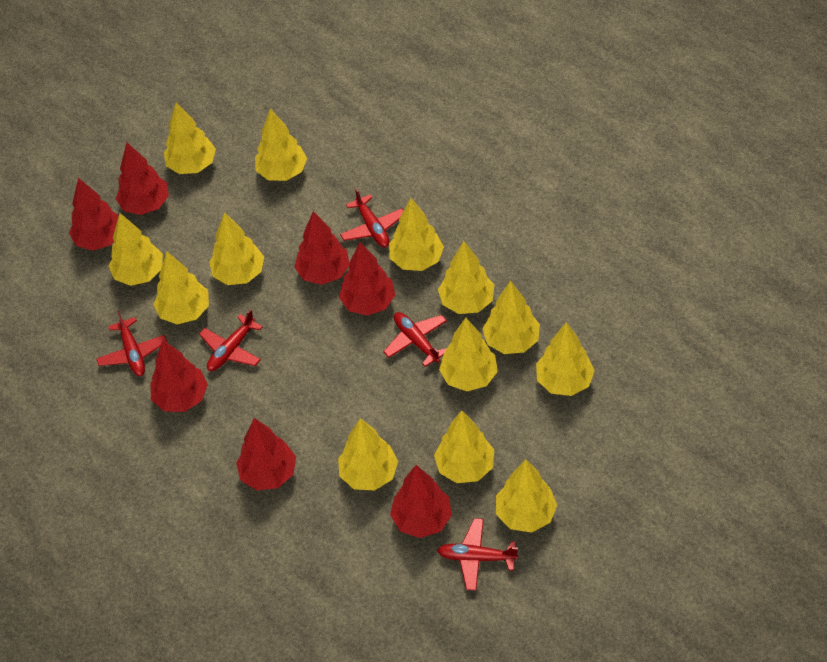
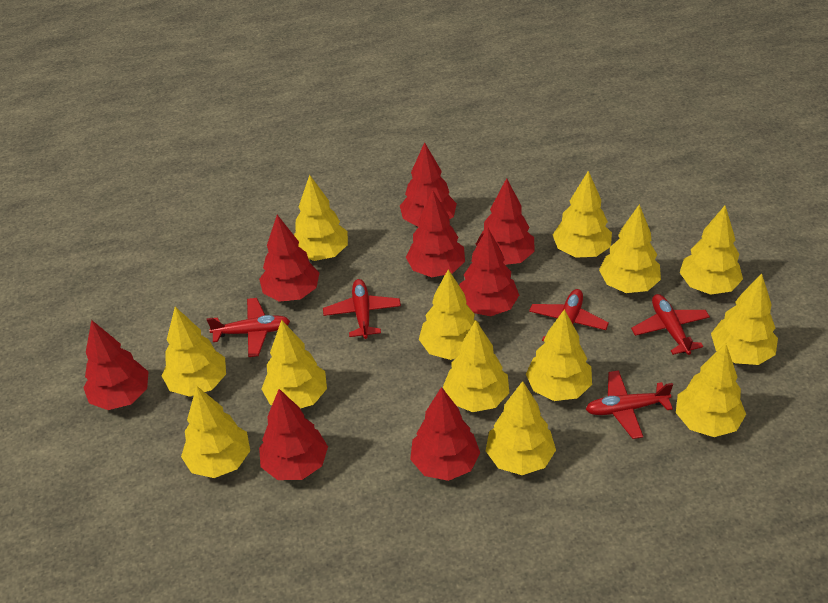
red tree: 7 -> 8

